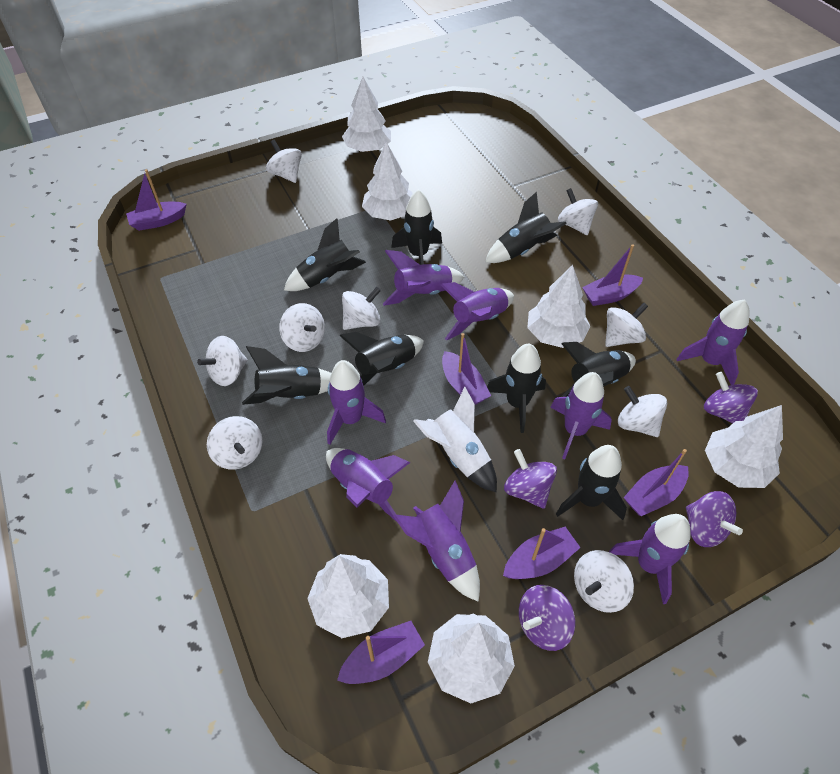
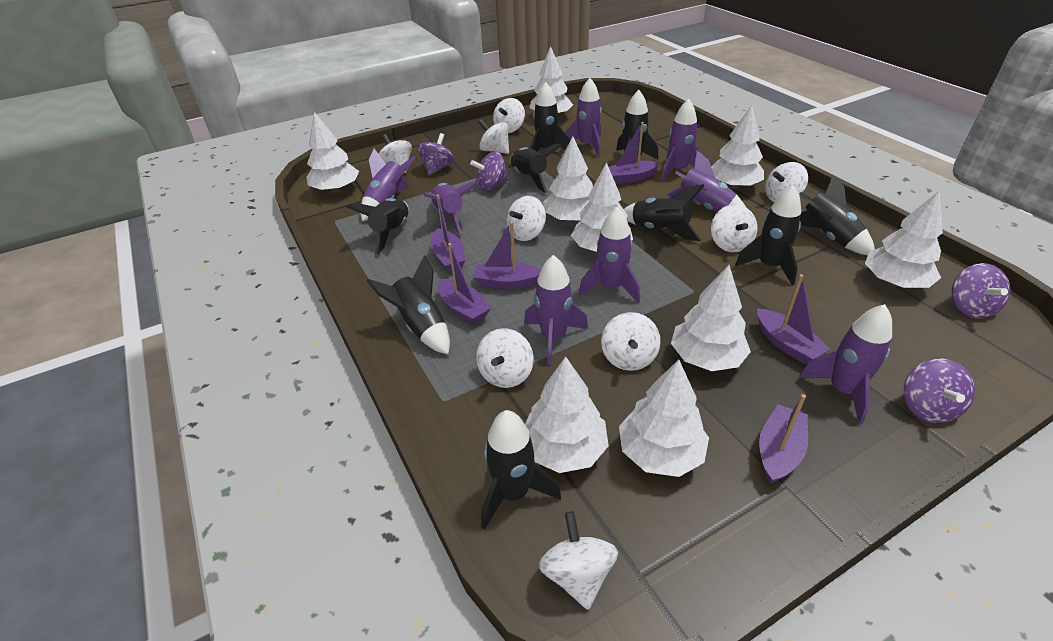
black rocket: 8 -> 9
white rocket: 1 -> 0
white tree: 6 -> 9

